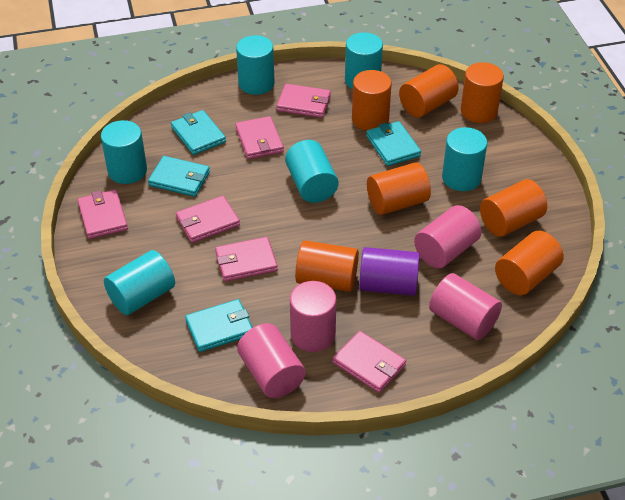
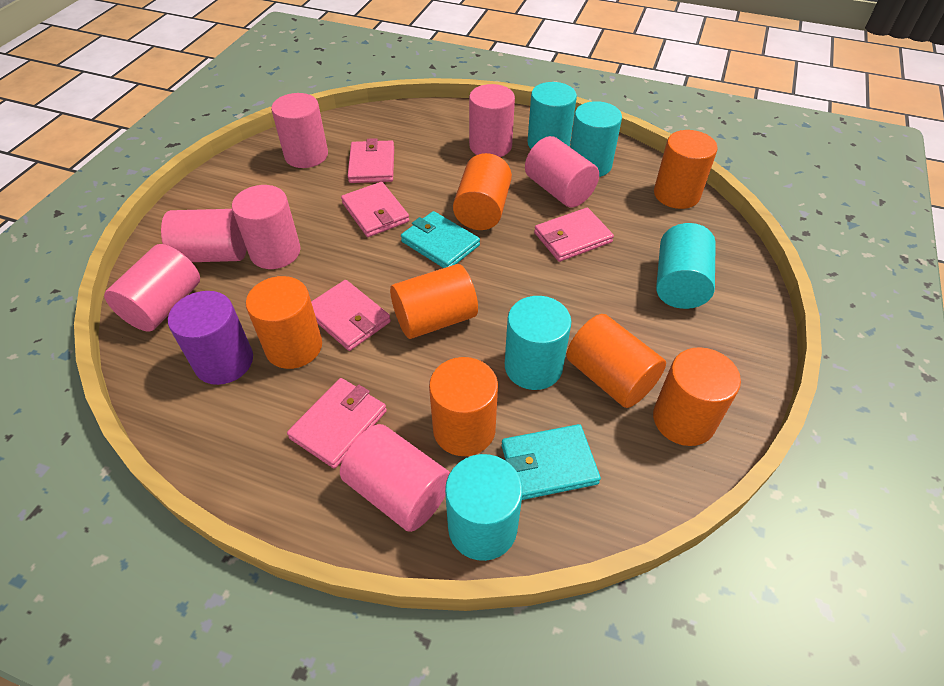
pink cylinder: 4 -> 7
pink wallet: 6 -> 5
turquoise cylinder: 6 -> 5
turquoise wallet: 4 -> 2

